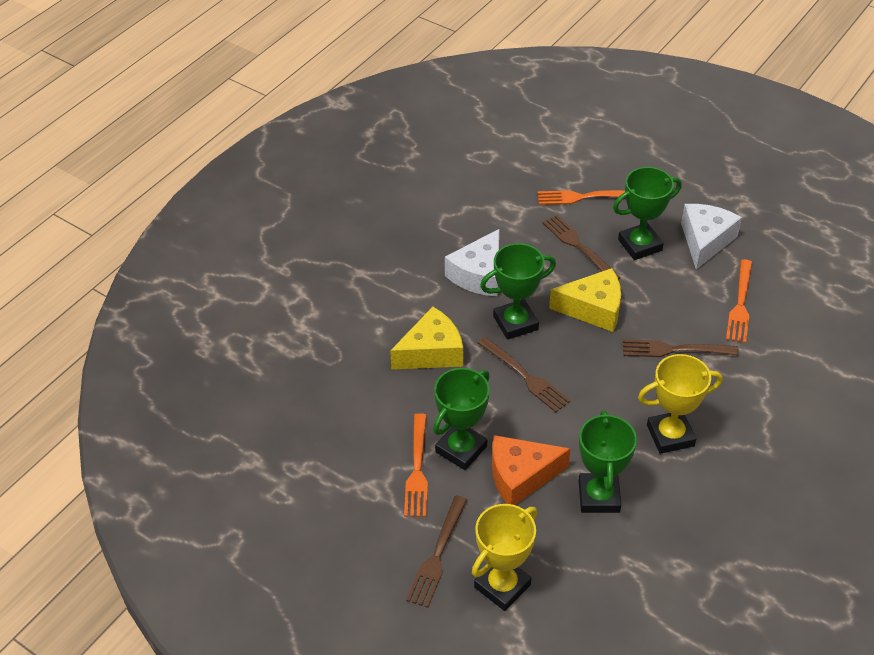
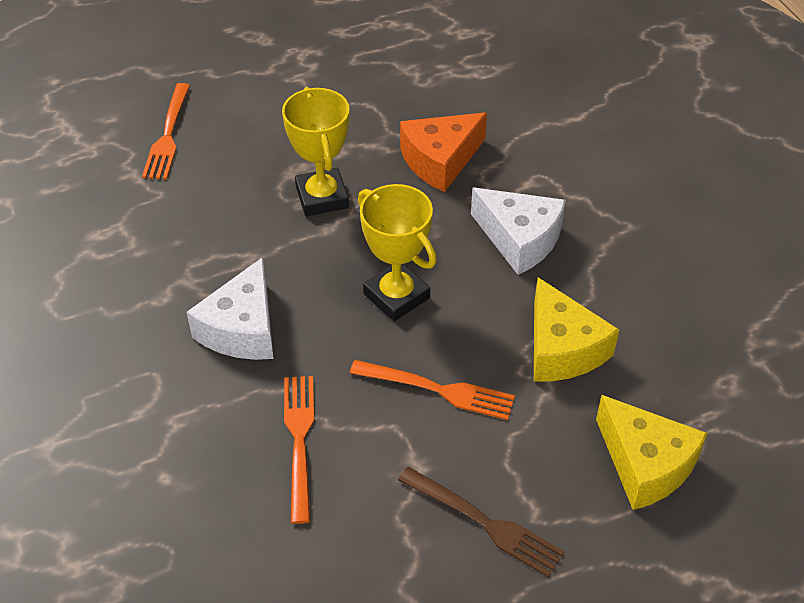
brown fork: 4 -> 1
green trophy: 4 -> 0

